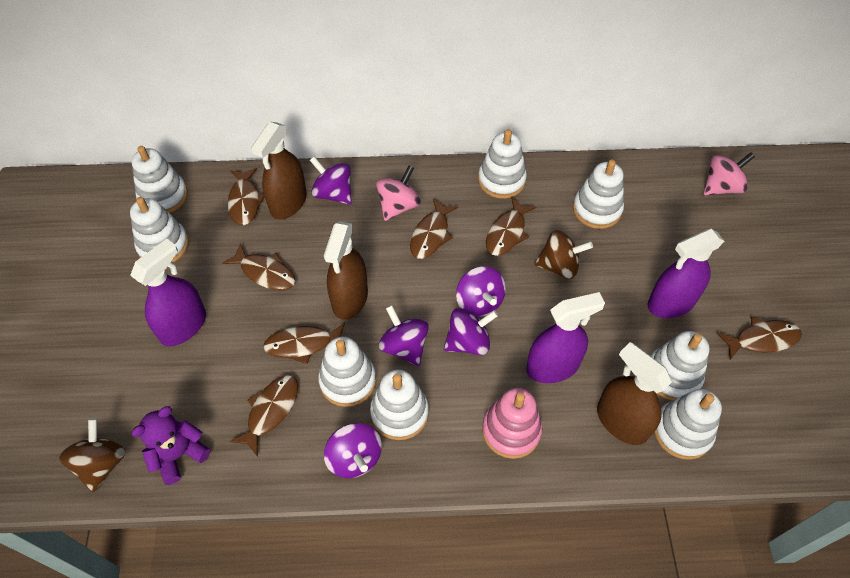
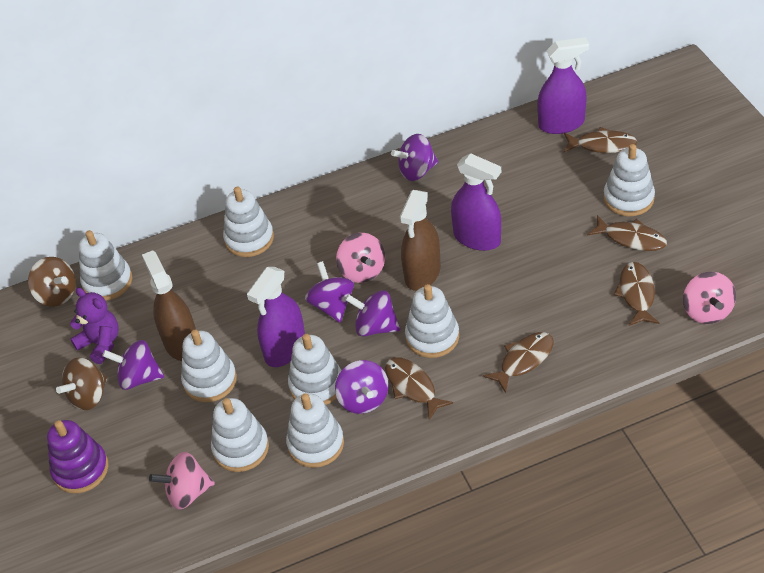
brown fish: 7 -> 5
brown spray bottle: 3 -> 2
pink spinning top: 2 -> 3
pink stacking toy: 1 -> 0
purple stacking toy: 0 -> 1

